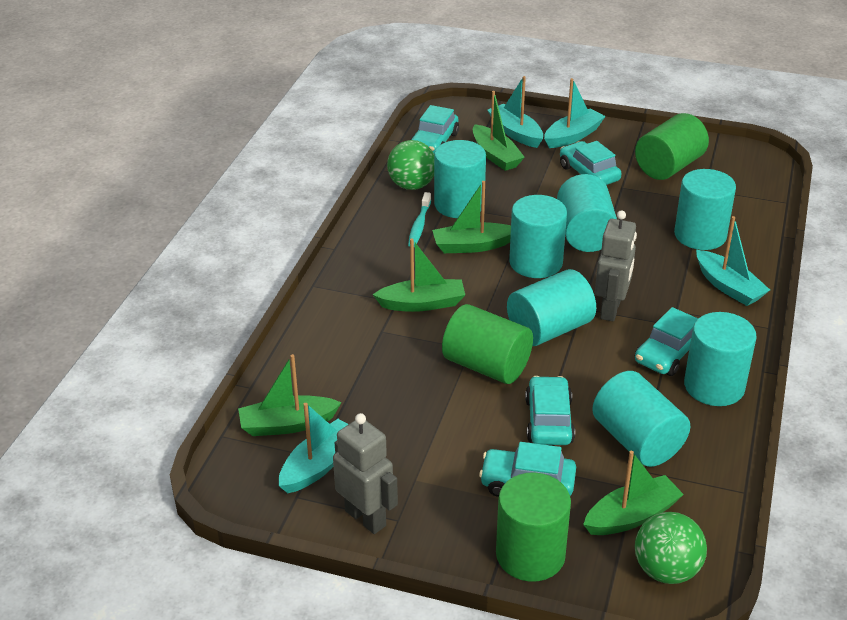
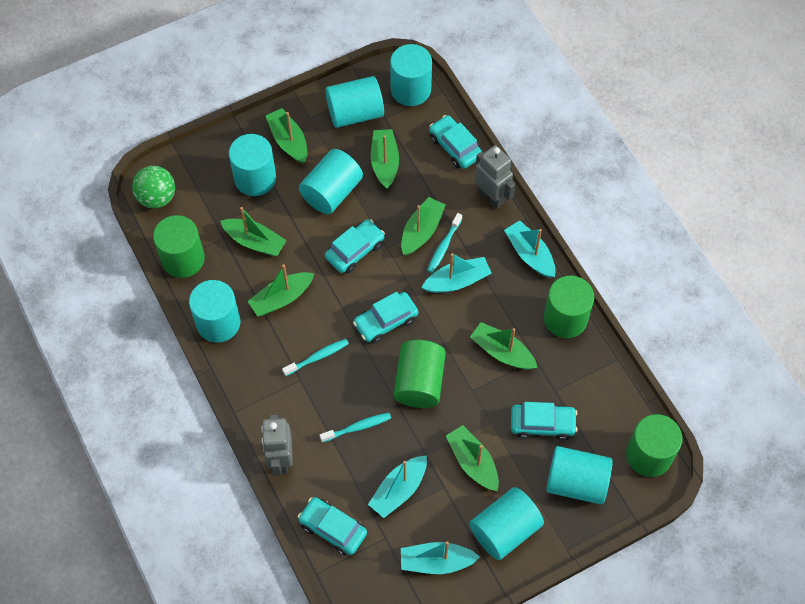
green ball: 2 -> 1
green boat: 5 -> 7
green cylinder: 3 -> 4
turquoise toothbrush: 1 -> 3

